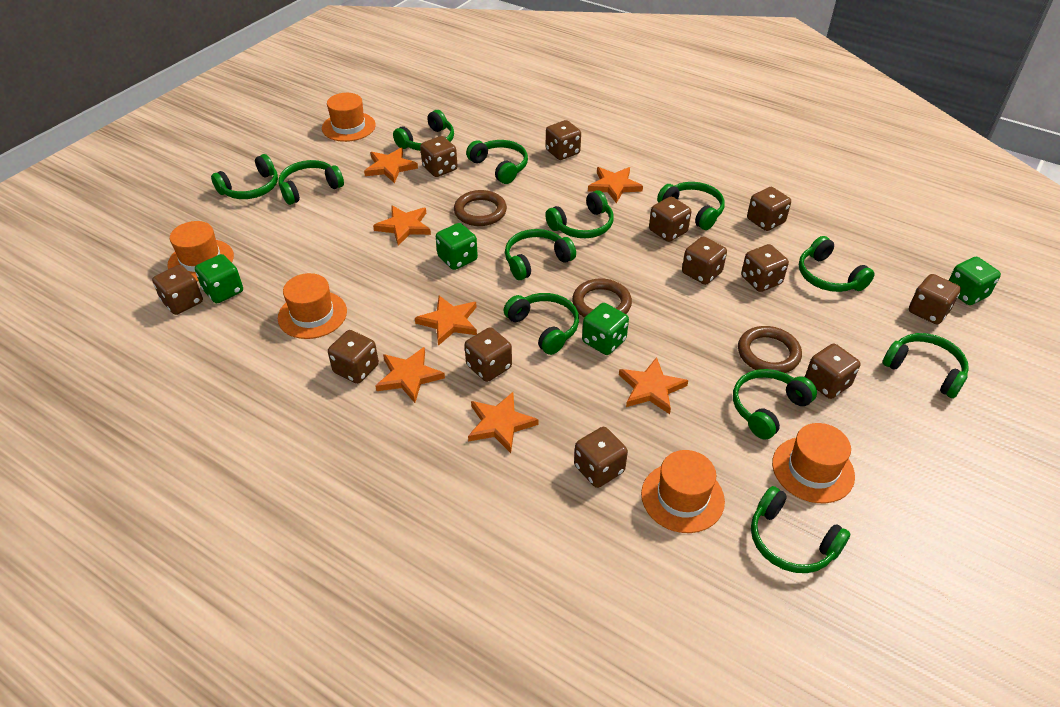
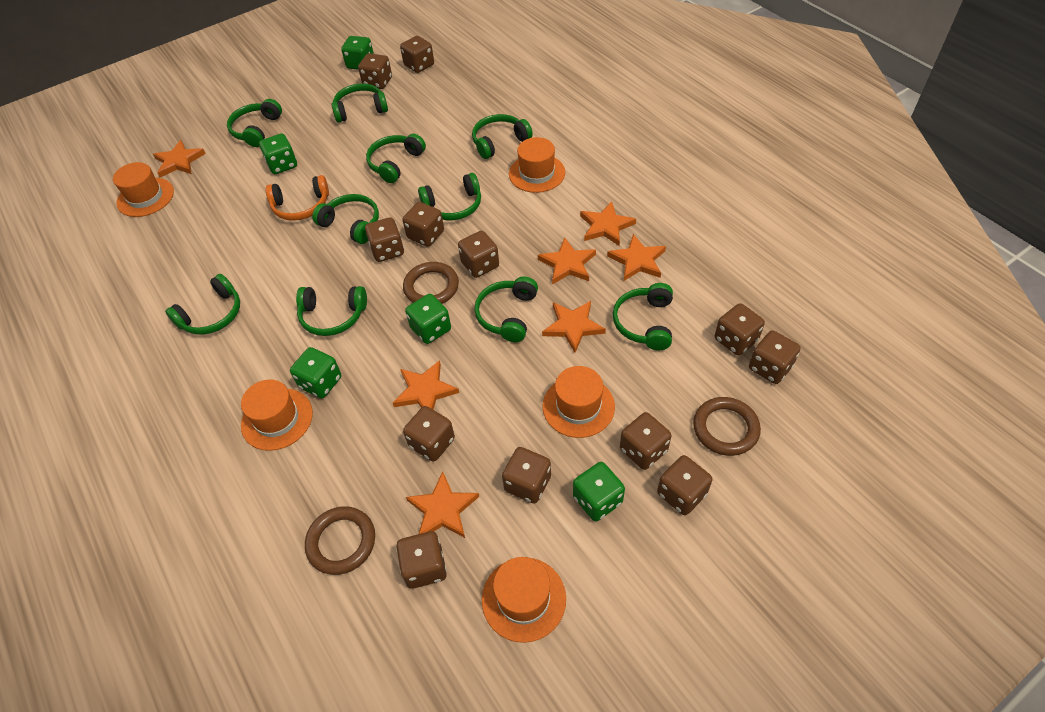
green dice: 4 -> 5
green headphones: 12 -> 10
orange headphones: 0 -> 1

